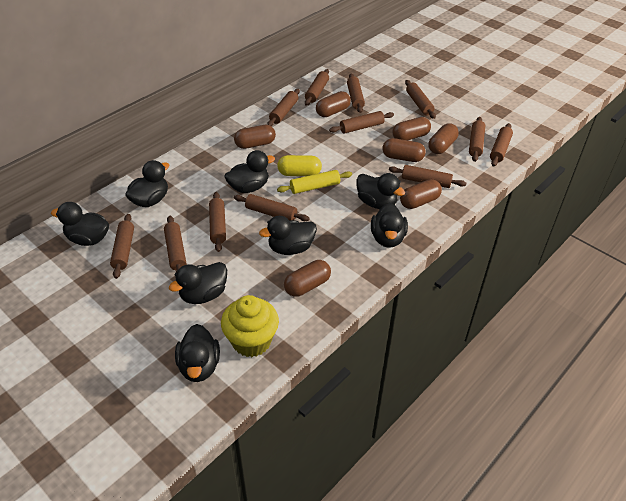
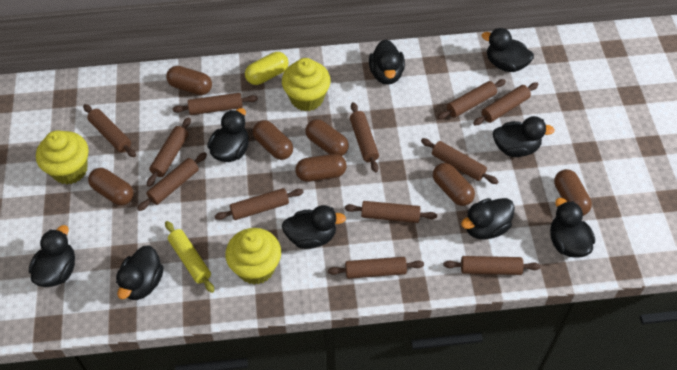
black duck: 8 -> 9
yellow cupcake: 1 -> 3

